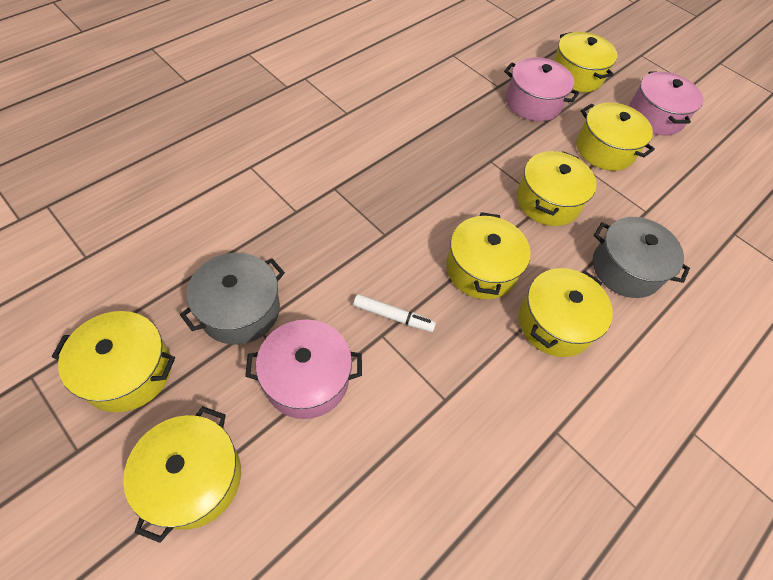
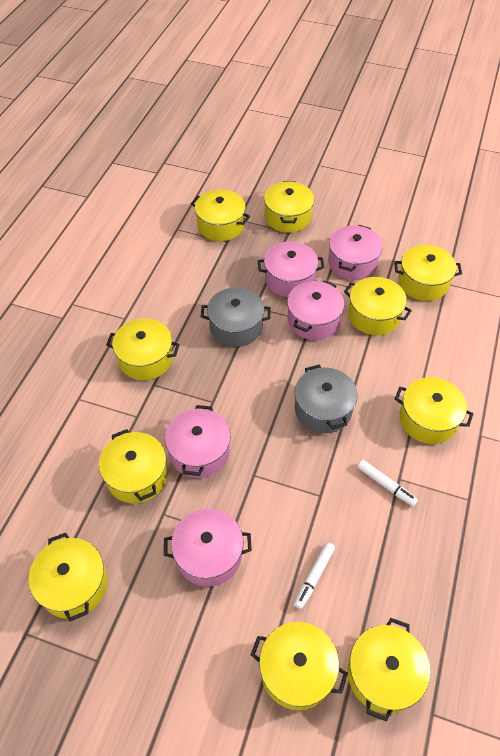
pink pot: 3 -> 5
white marker: 1 -> 2
yellow pot: 7 -> 10

